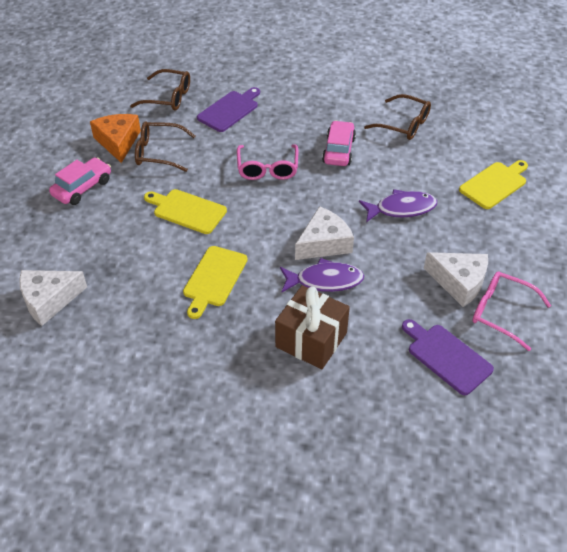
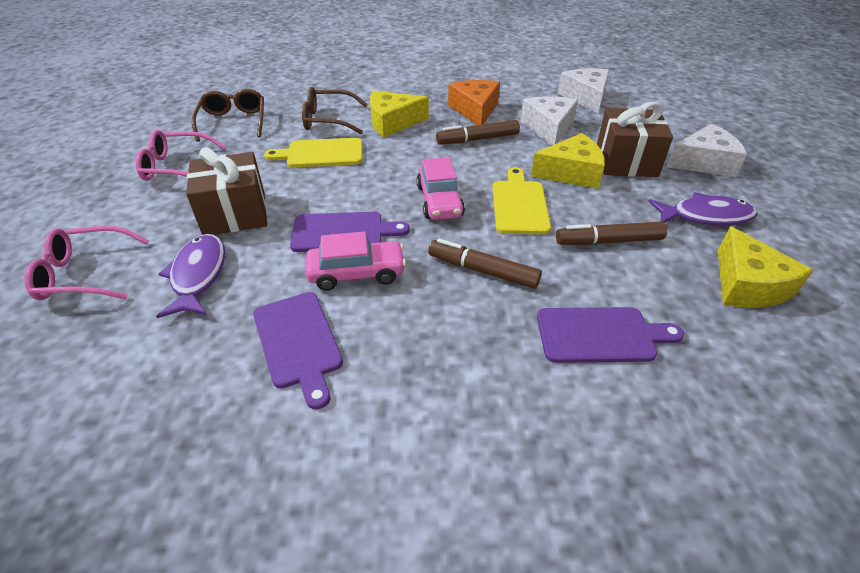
brown gift: 1 -> 2
brown glasses: 3 -> 2
brown marker: 0 -> 3
purple cutting board: 2 -> 3
yellow cheese: 0 -> 3
yellow cutting board: 3 -> 2

